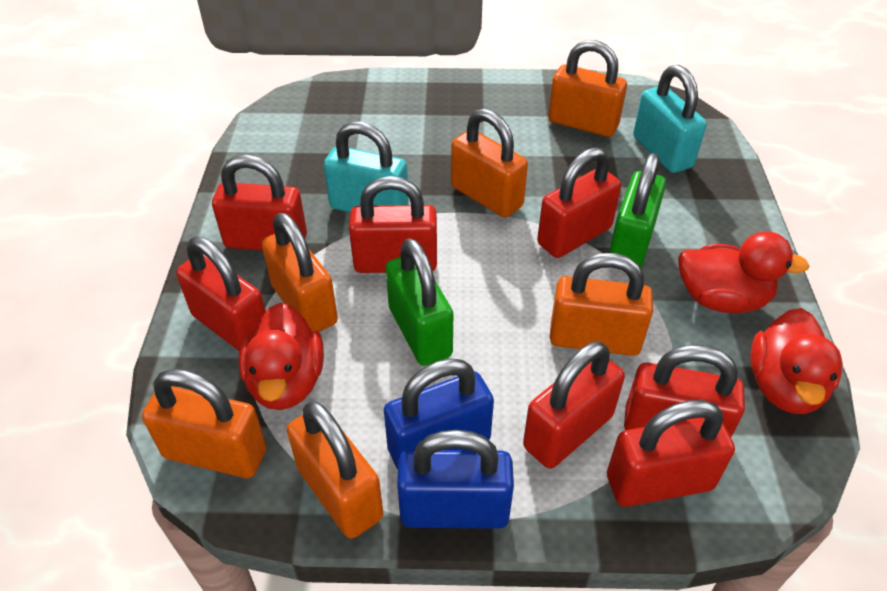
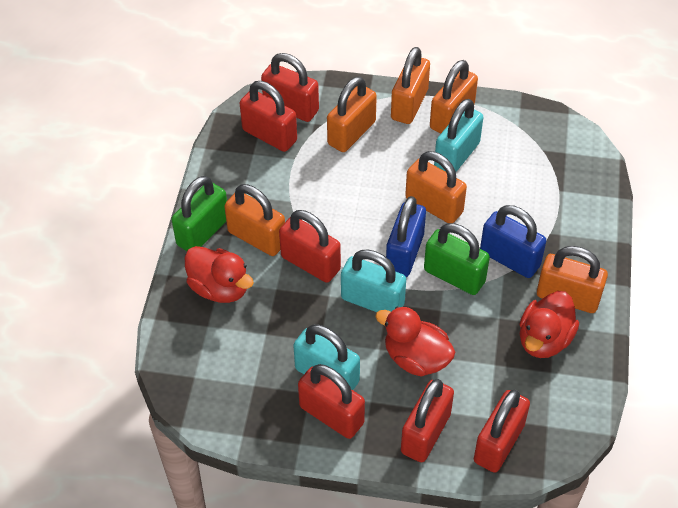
red padlock: 7 -> 6
turquoise padlock: 2 -> 3

